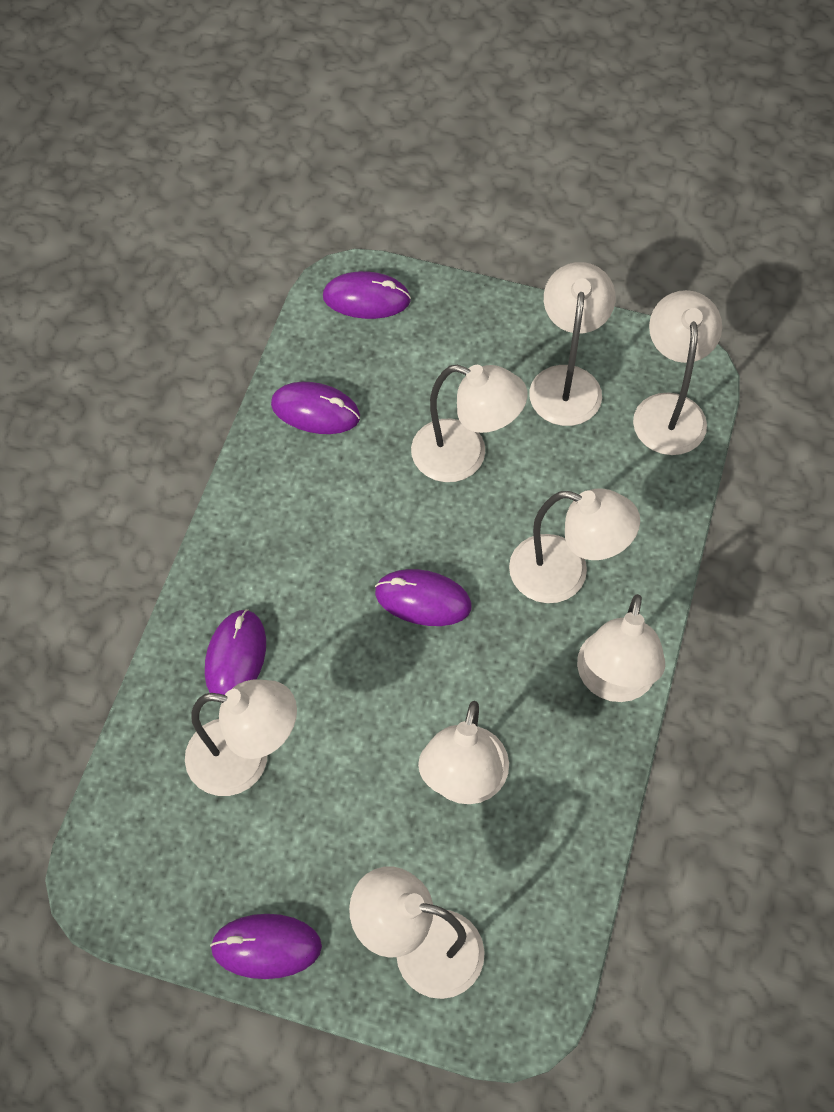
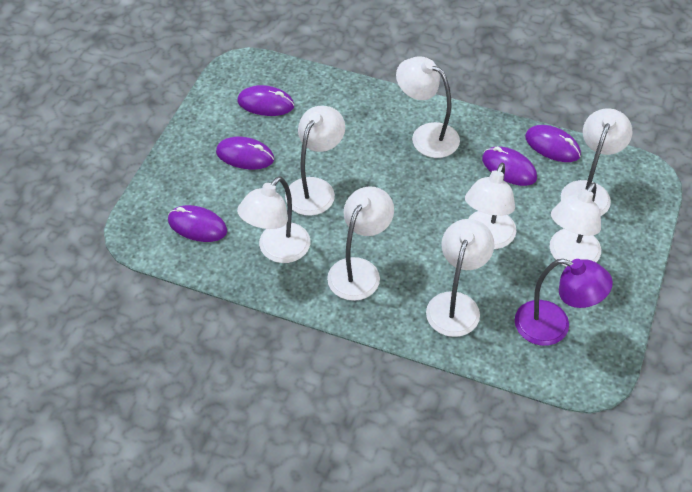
purple lamp: 0 -> 1

